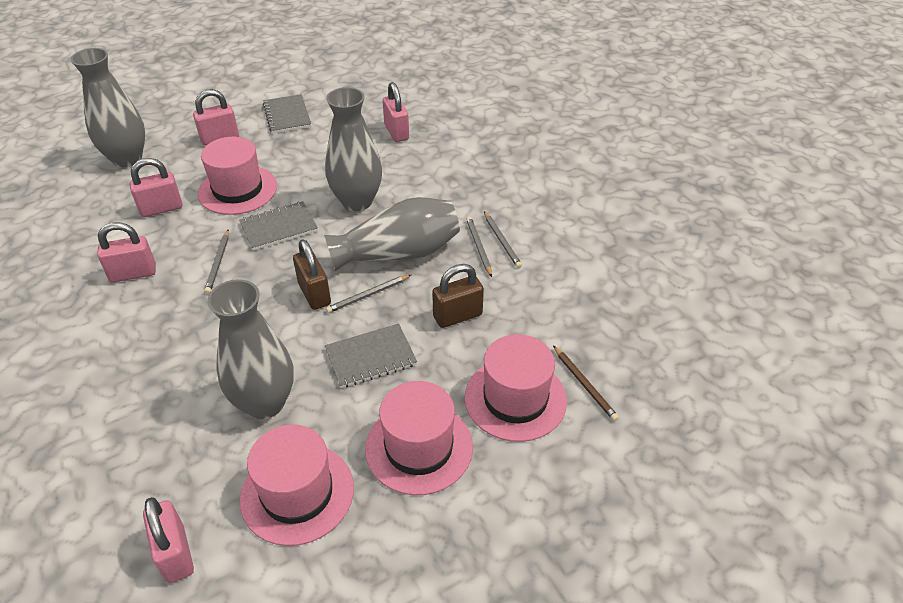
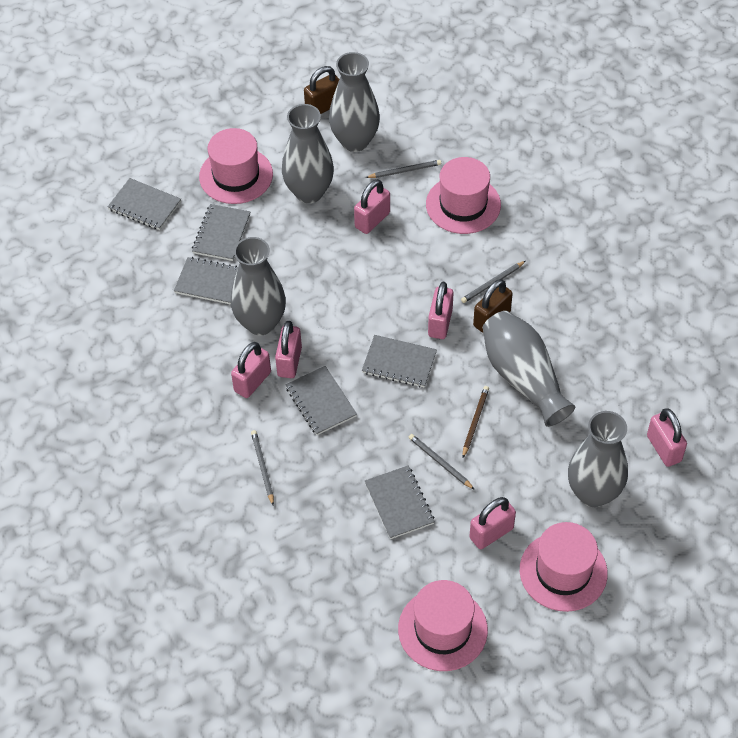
grey notebook: 3 -> 6
grey vase: 4 -> 5
pink padlock: 5 -> 6

